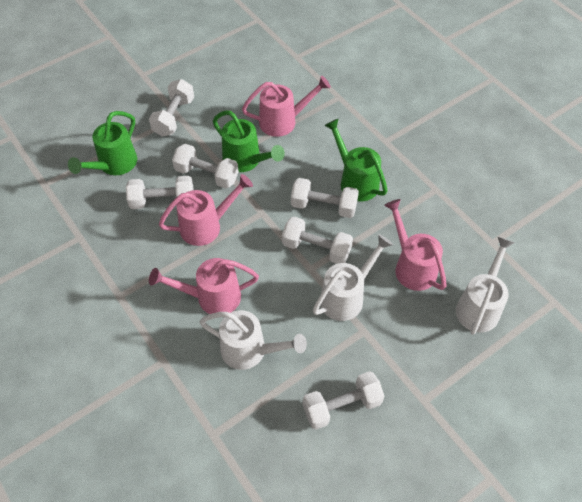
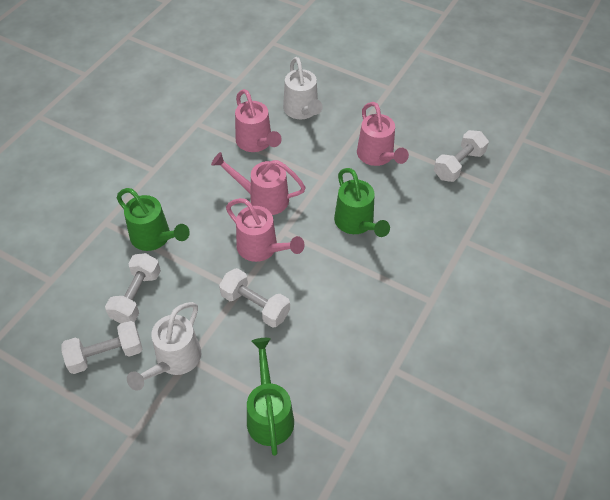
white dumbbell: 6 -> 4
white watering can: 3 -> 2

